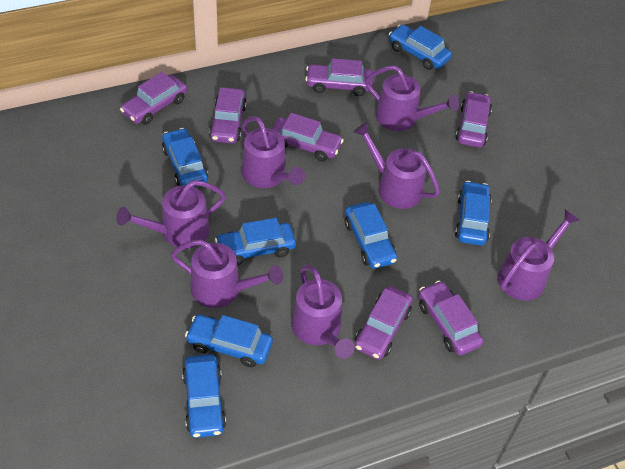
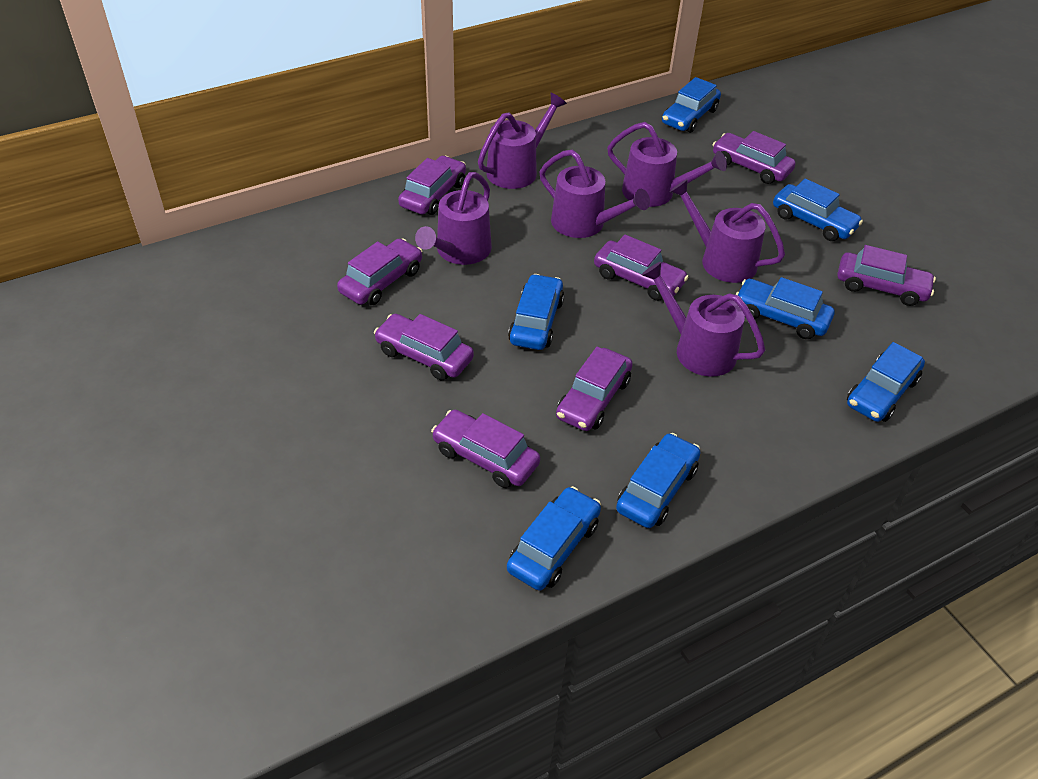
purple car: 7 -> 8
purple watering can: 7 -> 6

